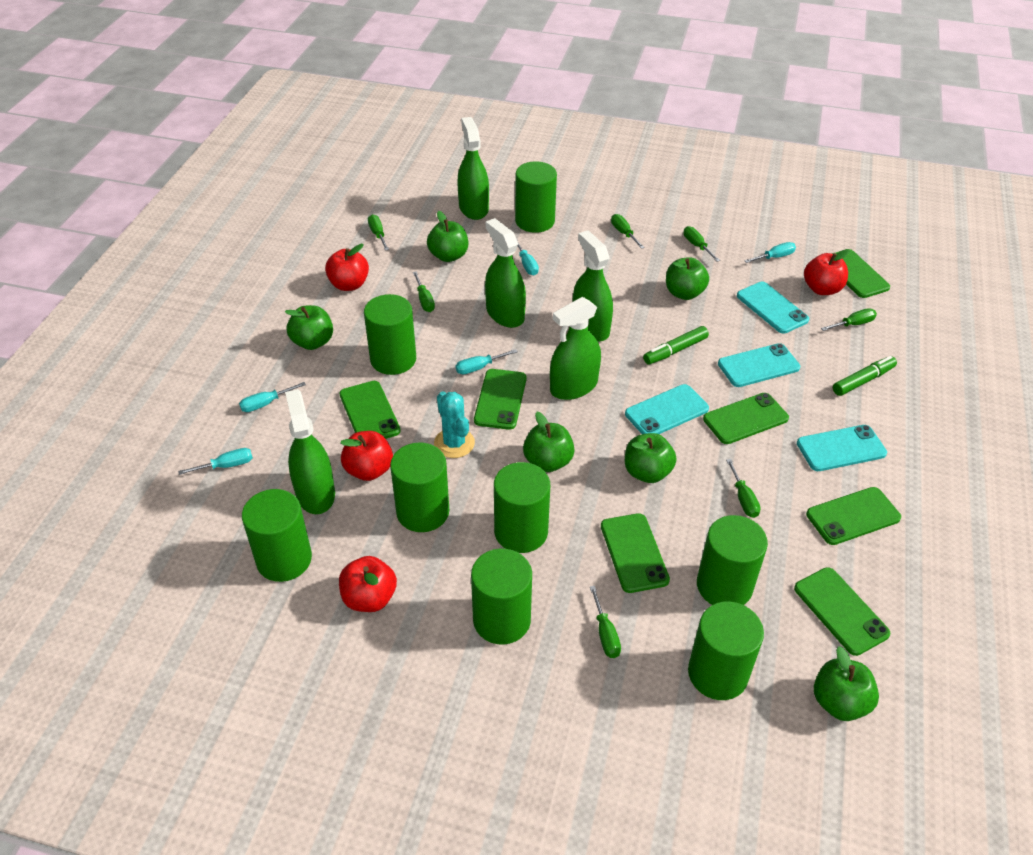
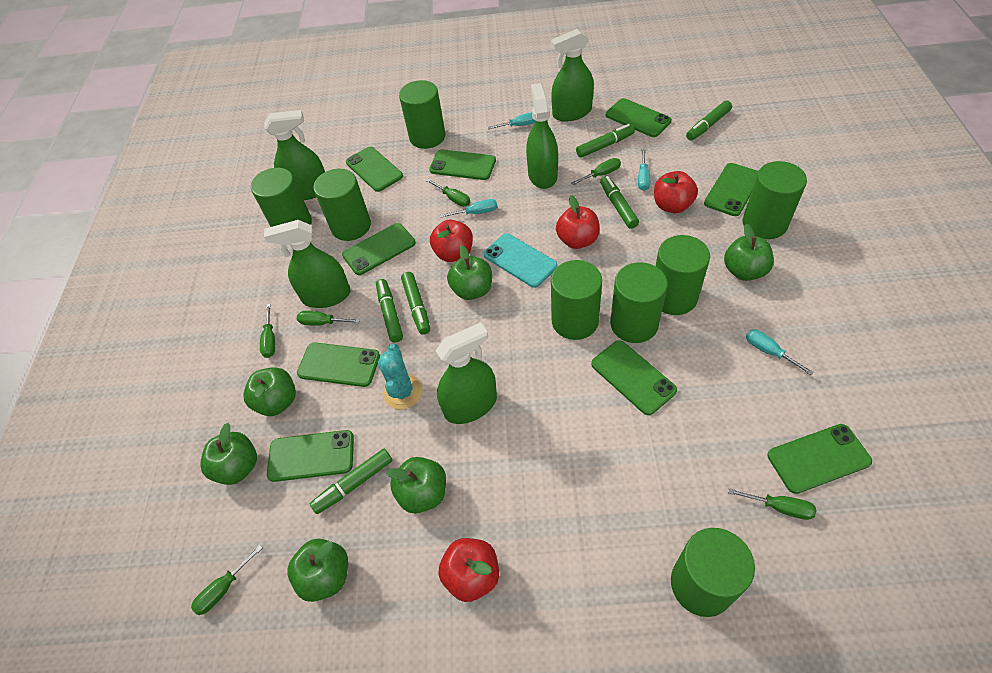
green marker: 2 -> 6
green phone: 7 -> 9
green screwdriver: 7 -> 6
turquoise phone: 4 -> 1
turquoise screwdriver: 5 -> 4

